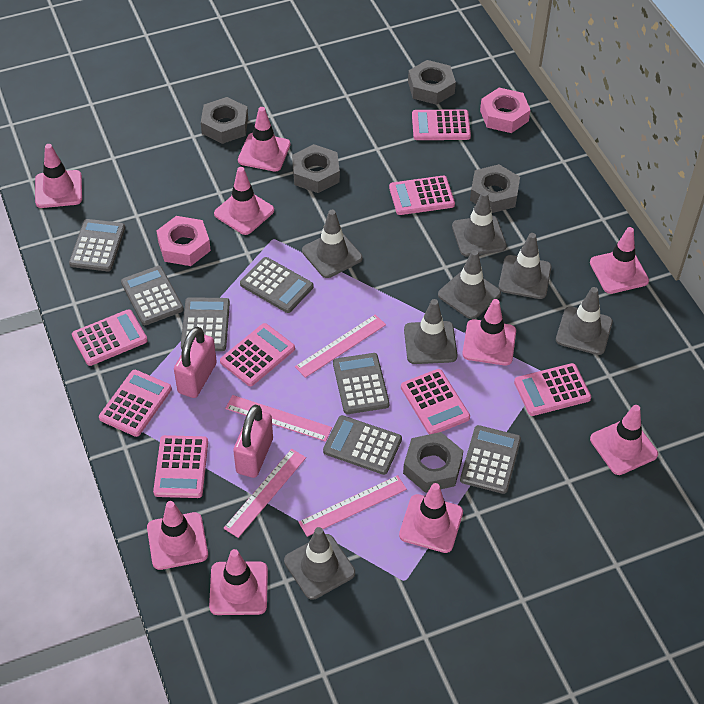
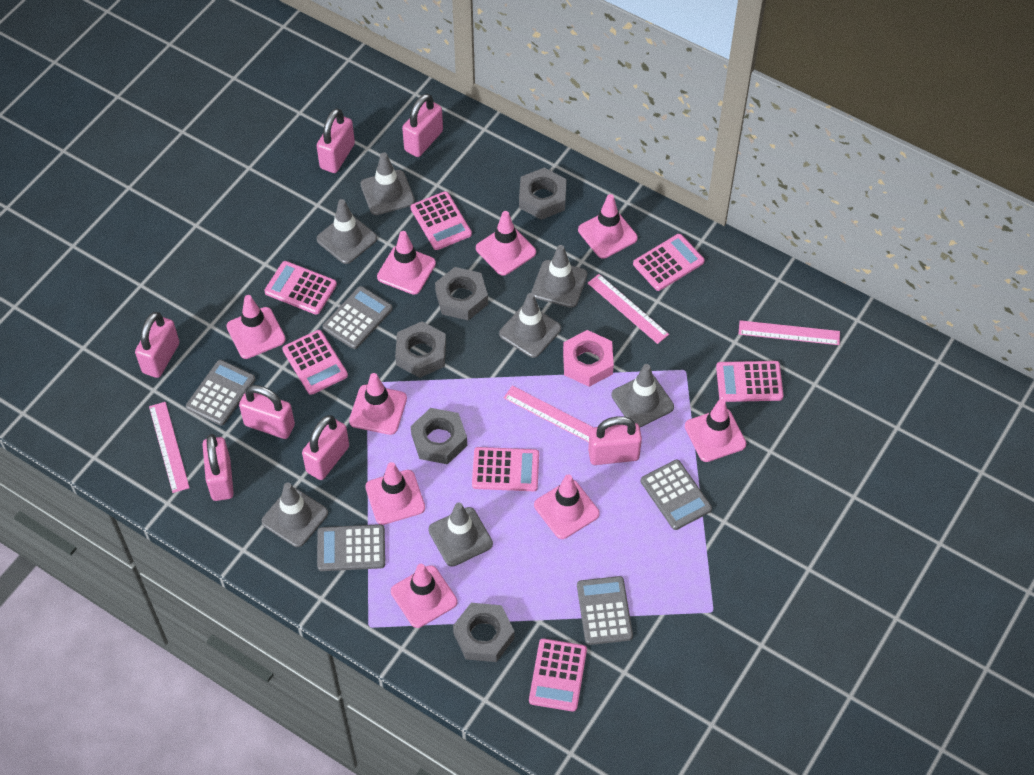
grey calculator: 7 -> 5
pink calculator: 8 -> 7
pink nut: 2 -> 1
pink padlock: 2 -> 7

